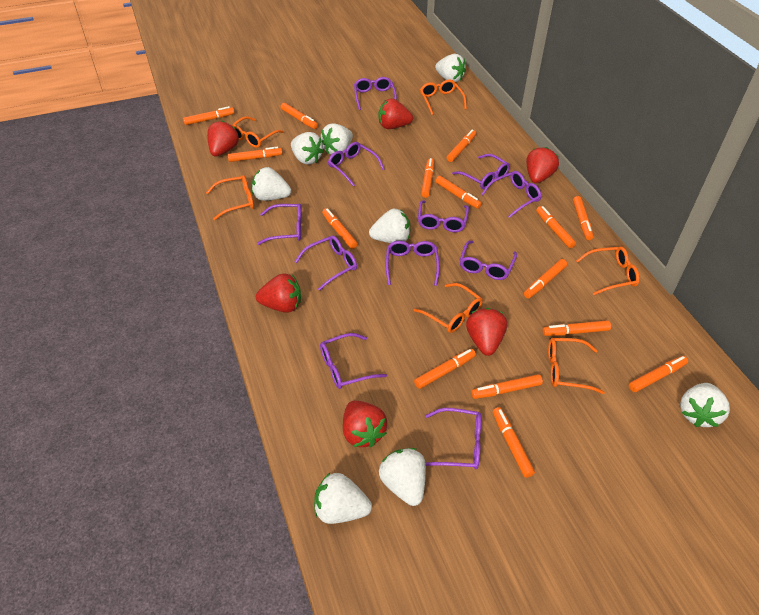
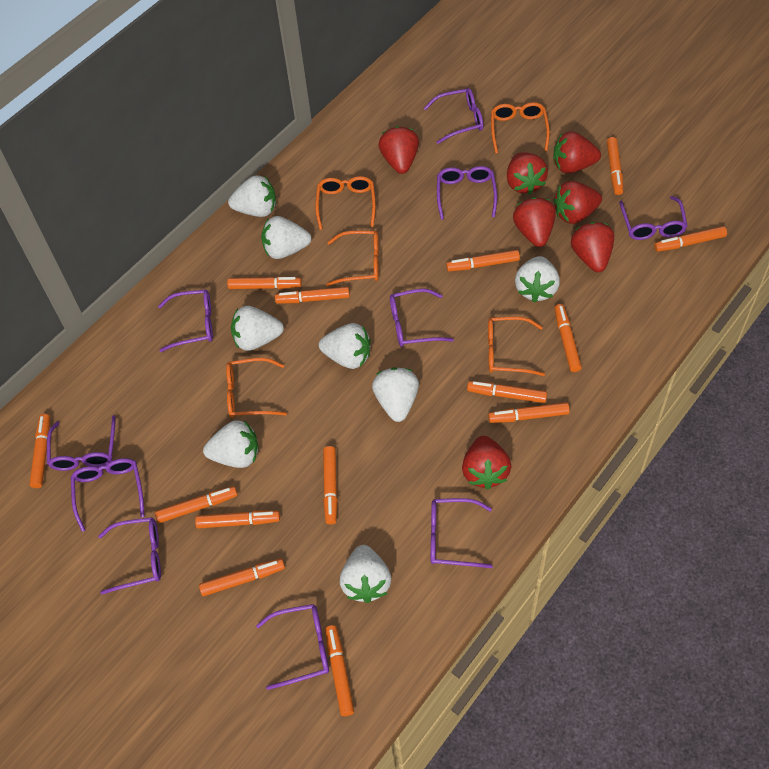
orange glasses: 6 -> 5
orange marker: 15 -> 14
purple glasses: 11 -> 10
red strawberry: 6 -> 7

